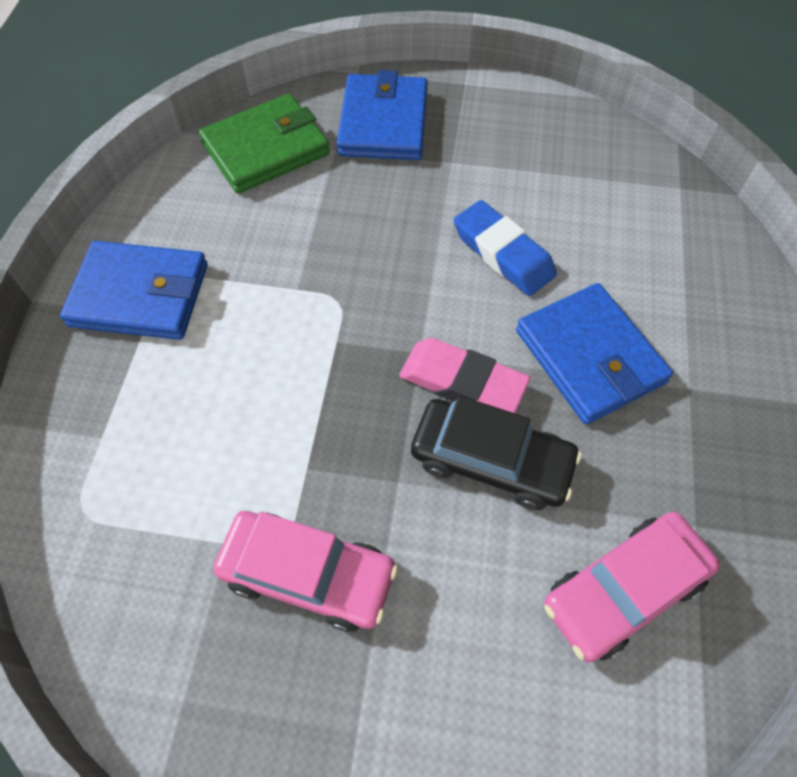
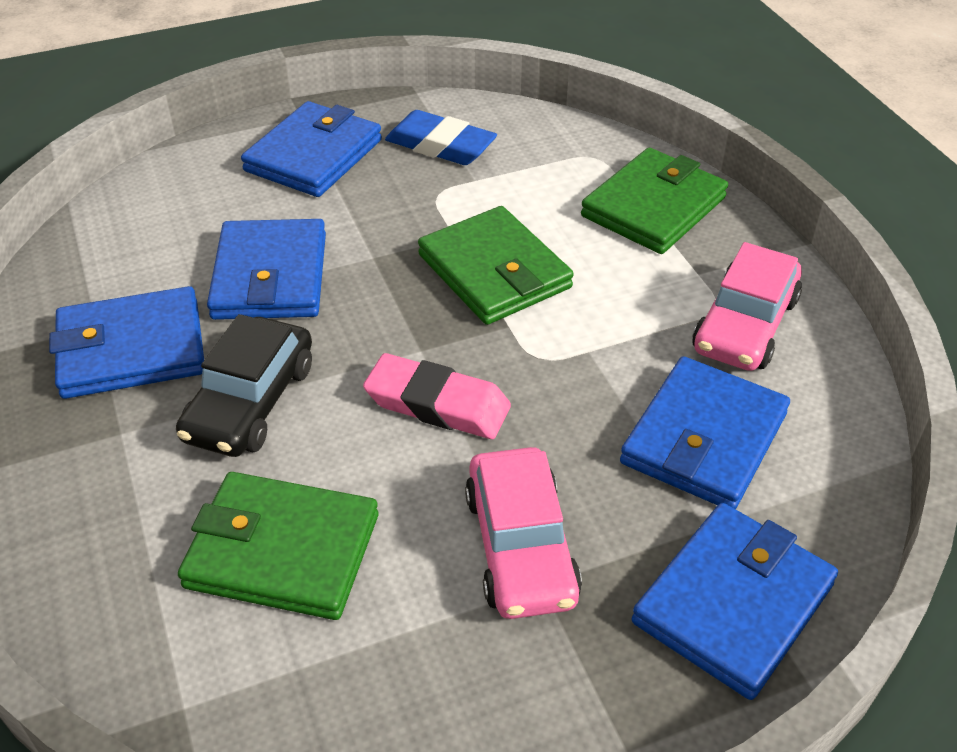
blue wallet: 3 -> 5
green wallet: 1 -> 3

